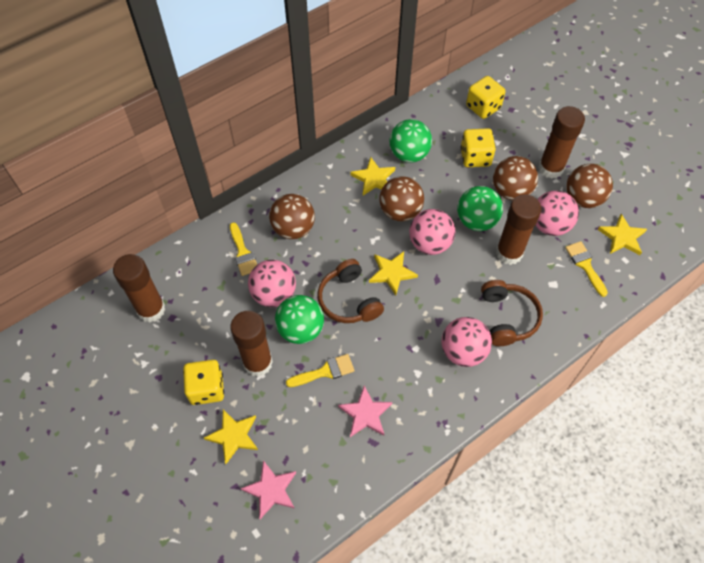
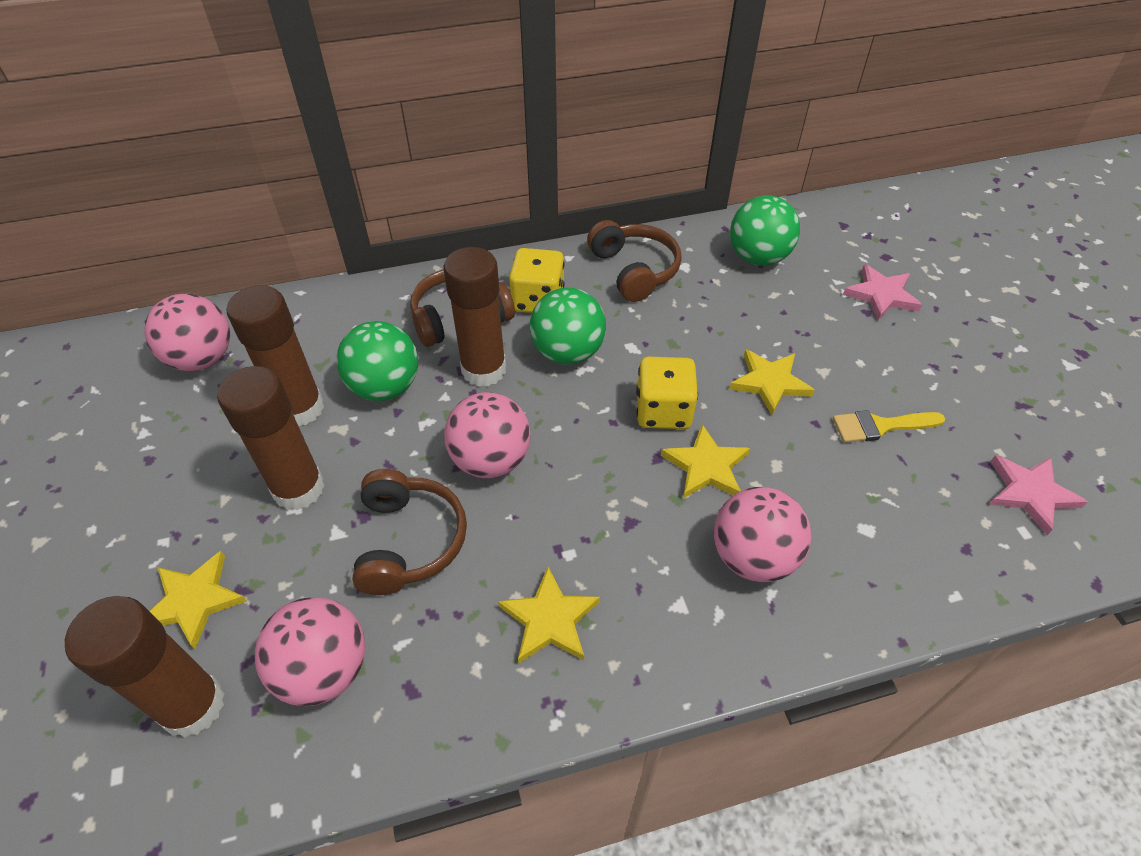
brown ball: 4 -> 0
brown headphones: 2 -> 3
yellow brush: 3 -> 1
yellow dice: 3 -> 2

